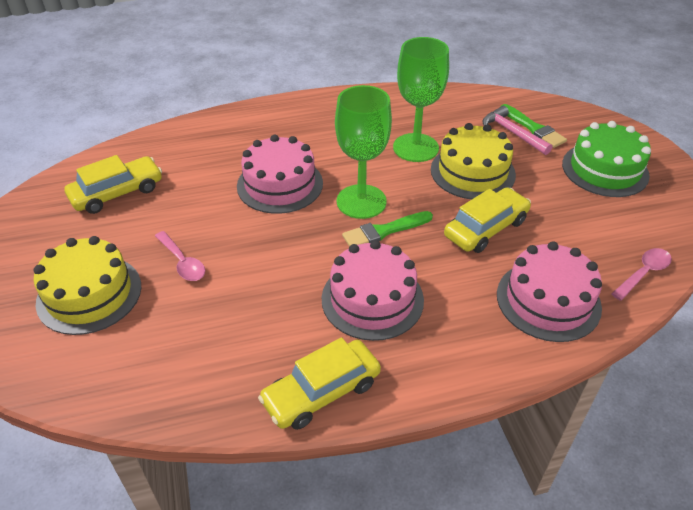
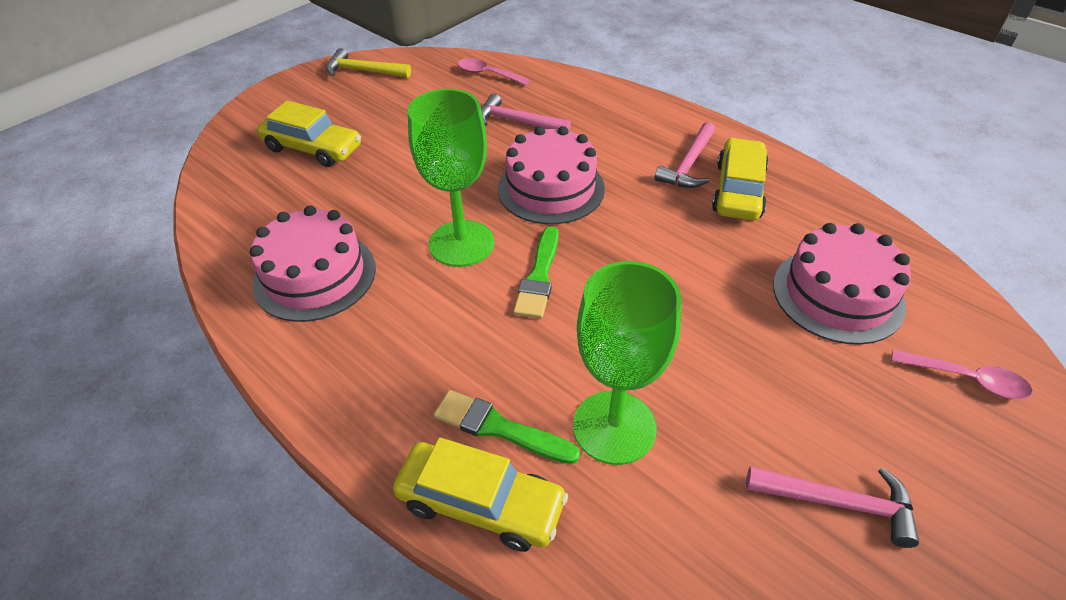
green cake: 1 -> 0
pink hammer: 1 -> 3
yellow cake: 2 -> 0
yellow hammer: 0 -> 1

